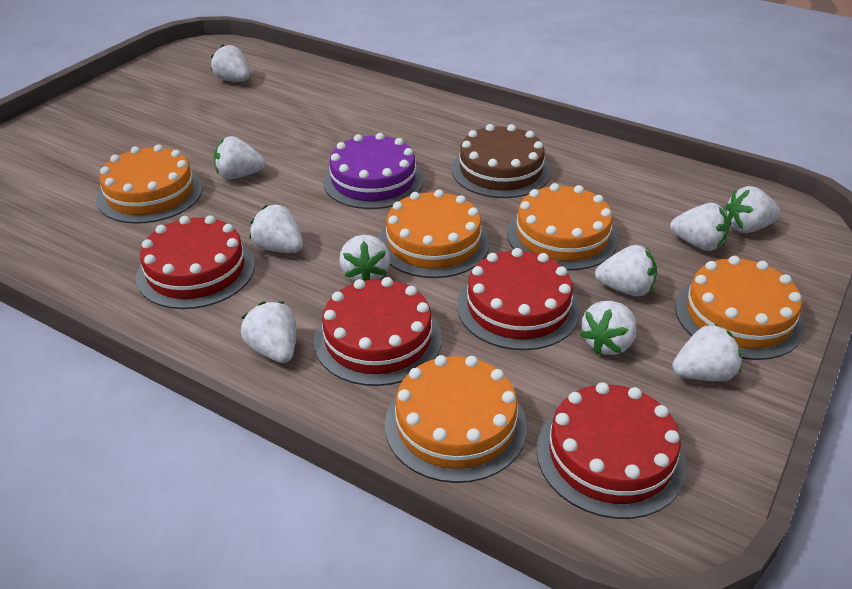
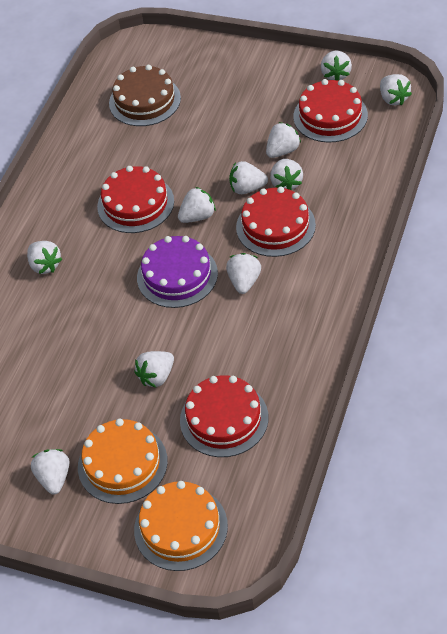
orange cake: 5 -> 2

